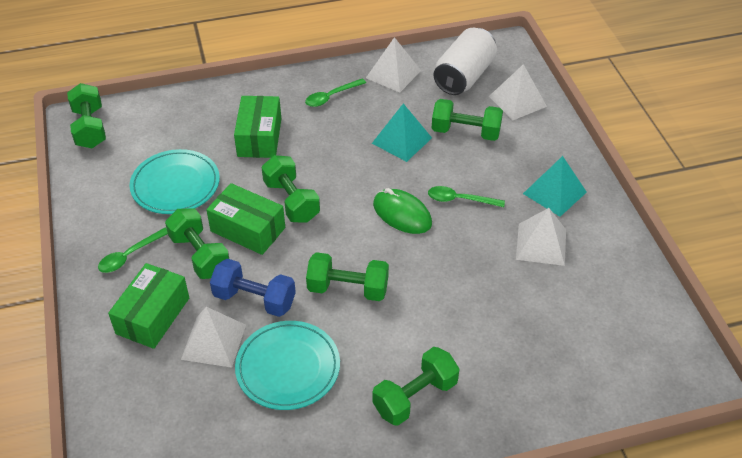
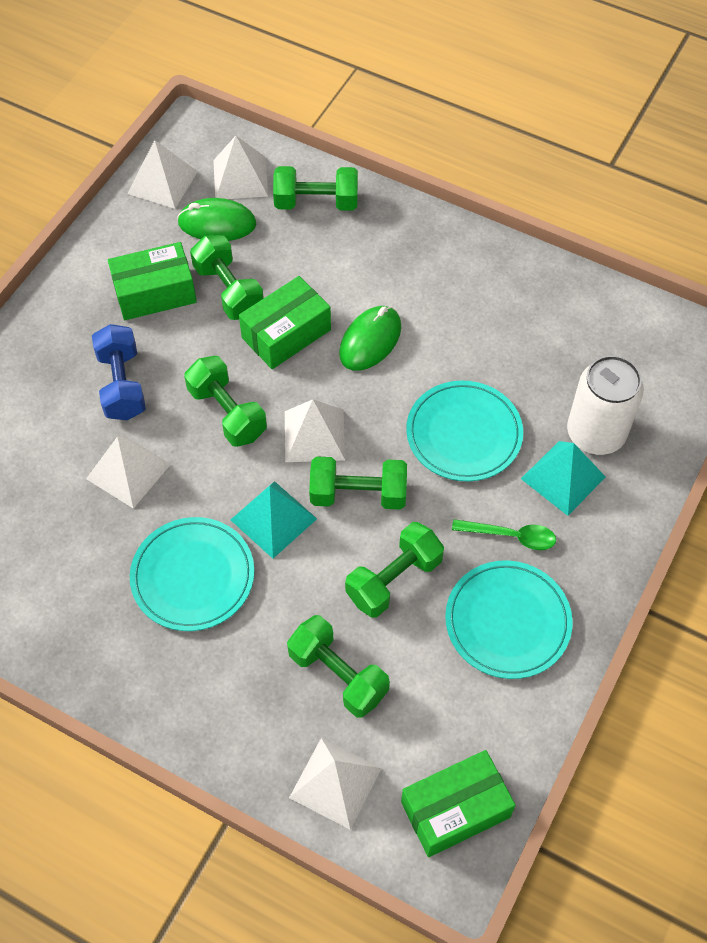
green mouse: 1 -> 2
green spoon: 3 -> 1
turquoise plate: 2 -> 3
white pyramid: 4 -> 5

